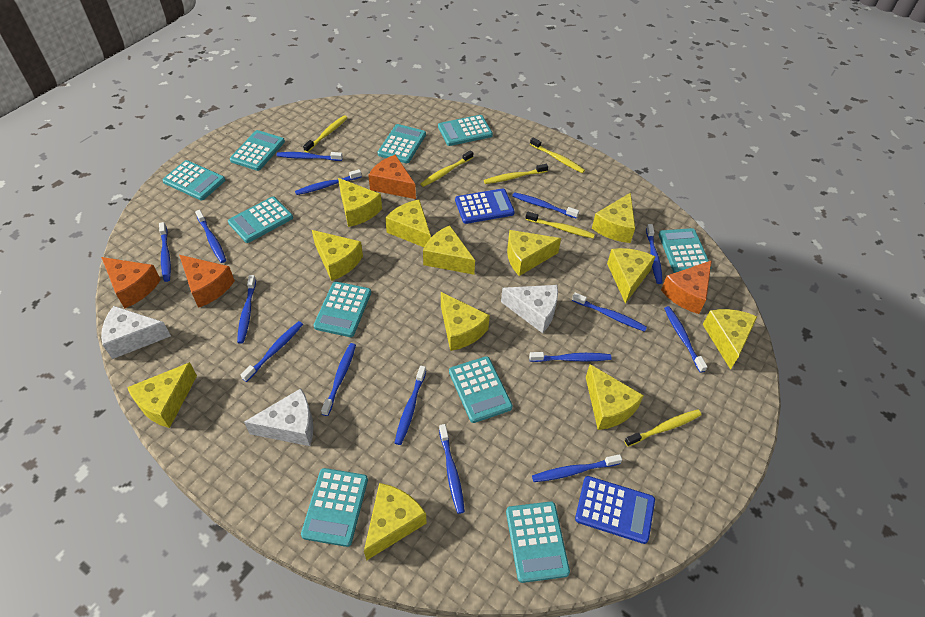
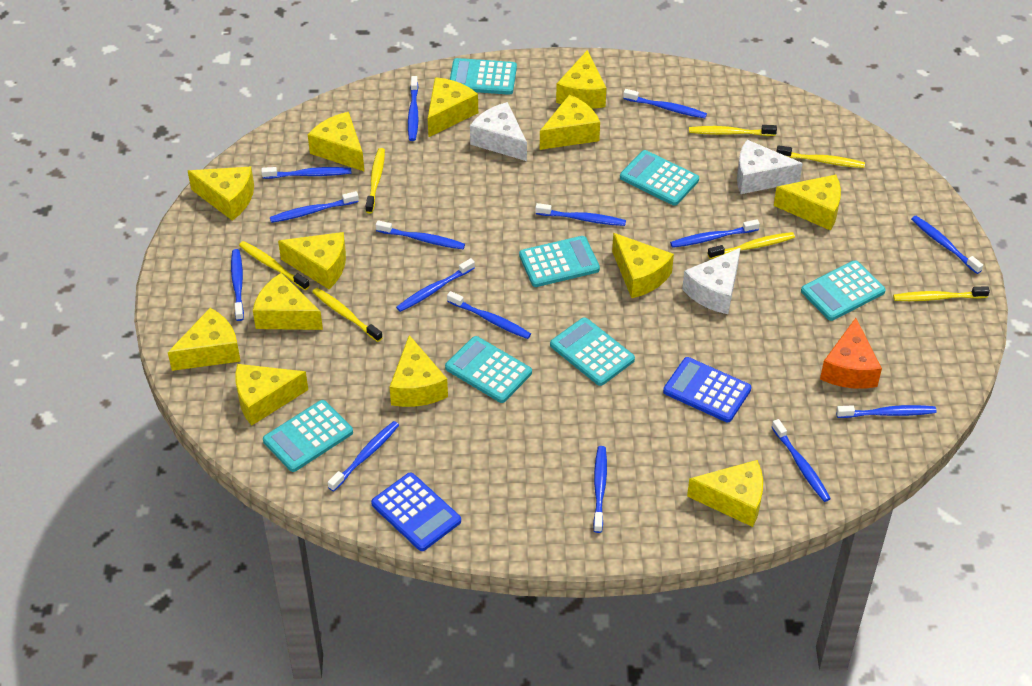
orange cheese: 4 -> 1
turquoise calculator: 10 -> 7
yellow cheese: 12 -> 13
yellow toothbrush: 6 -> 7

